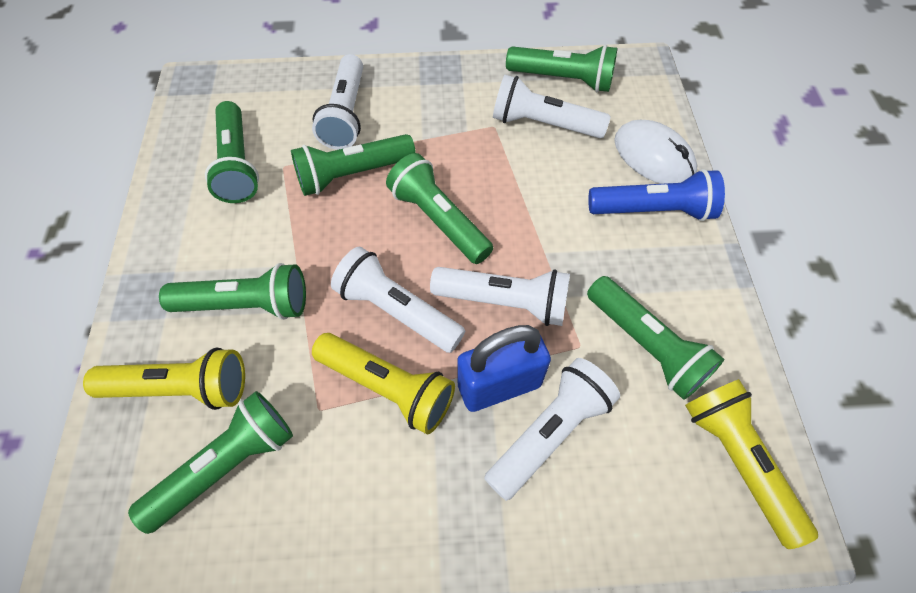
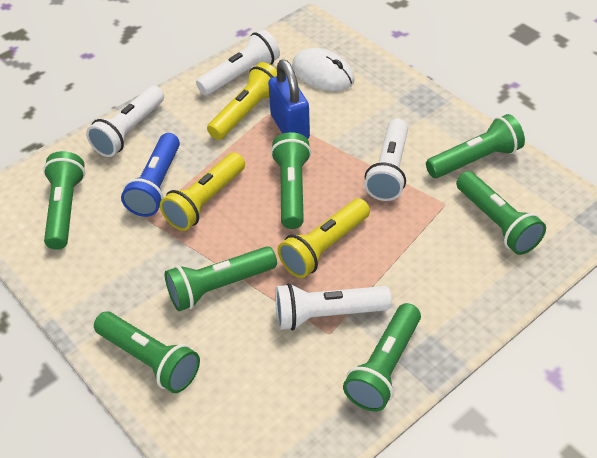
white flashlight: 5 -> 4

